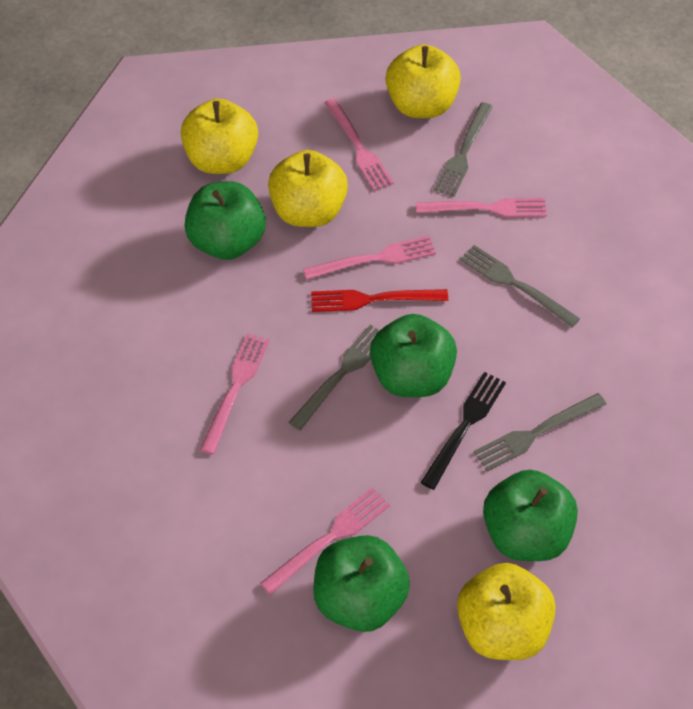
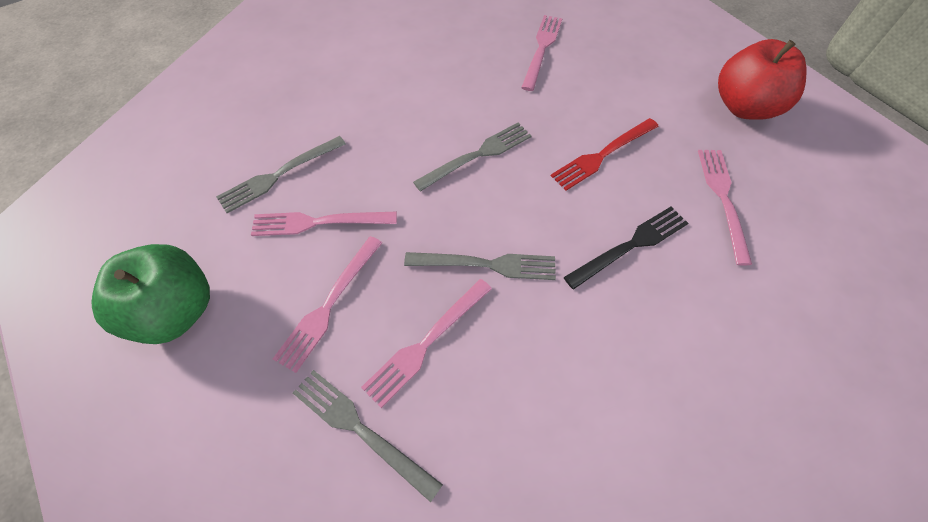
green apple: 4 -> 1
red apple: 0 -> 1
yellow apple: 4 -> 0

